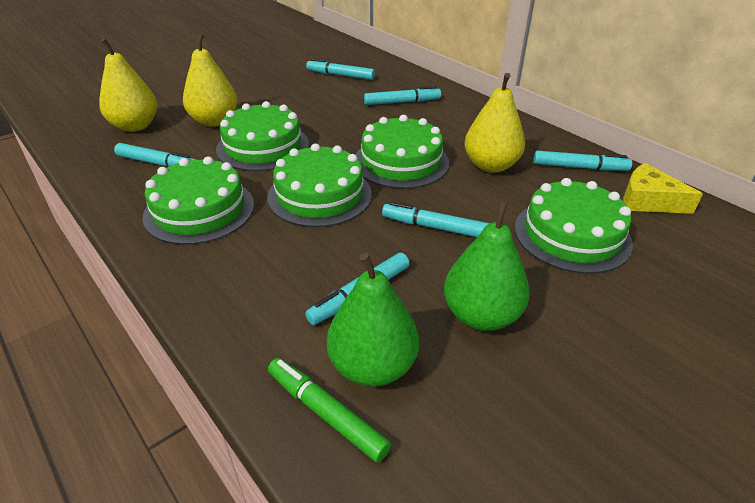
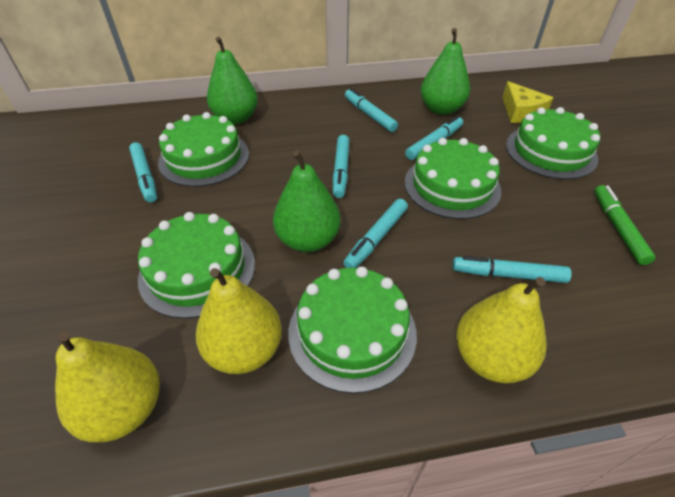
green pear: 2 -> 3

